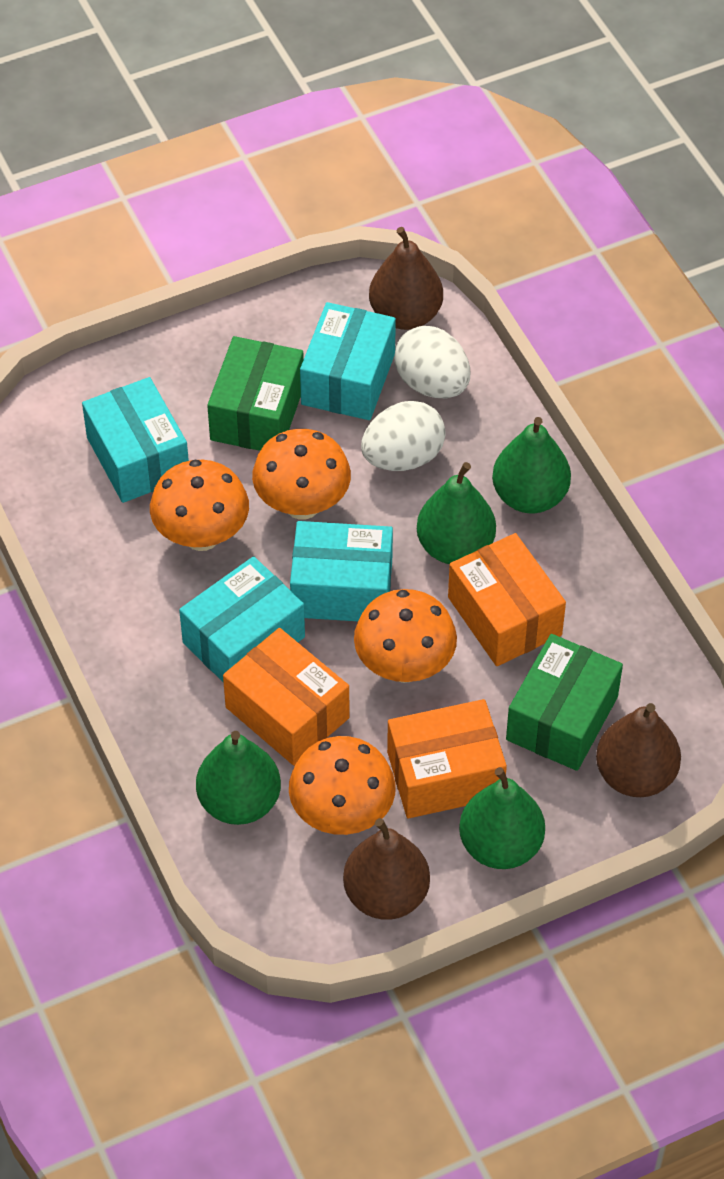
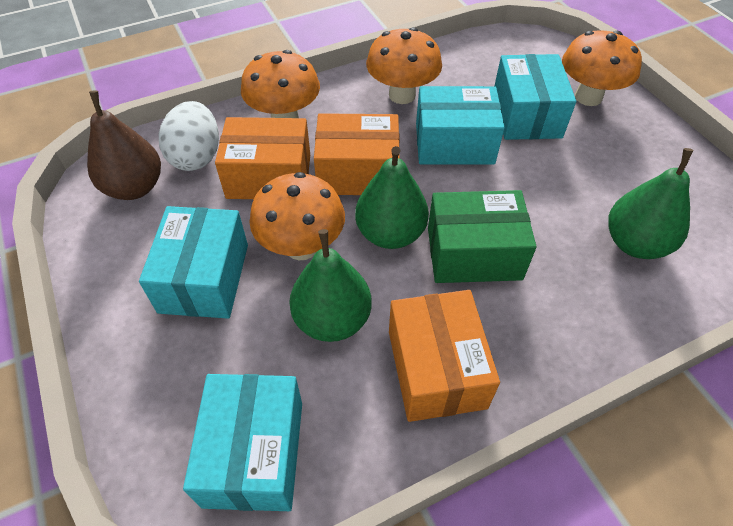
brown pear: 3 -> 1
green box: 2 -> 1
green pear: 4 -> 3
white egg: 2 -> 1

